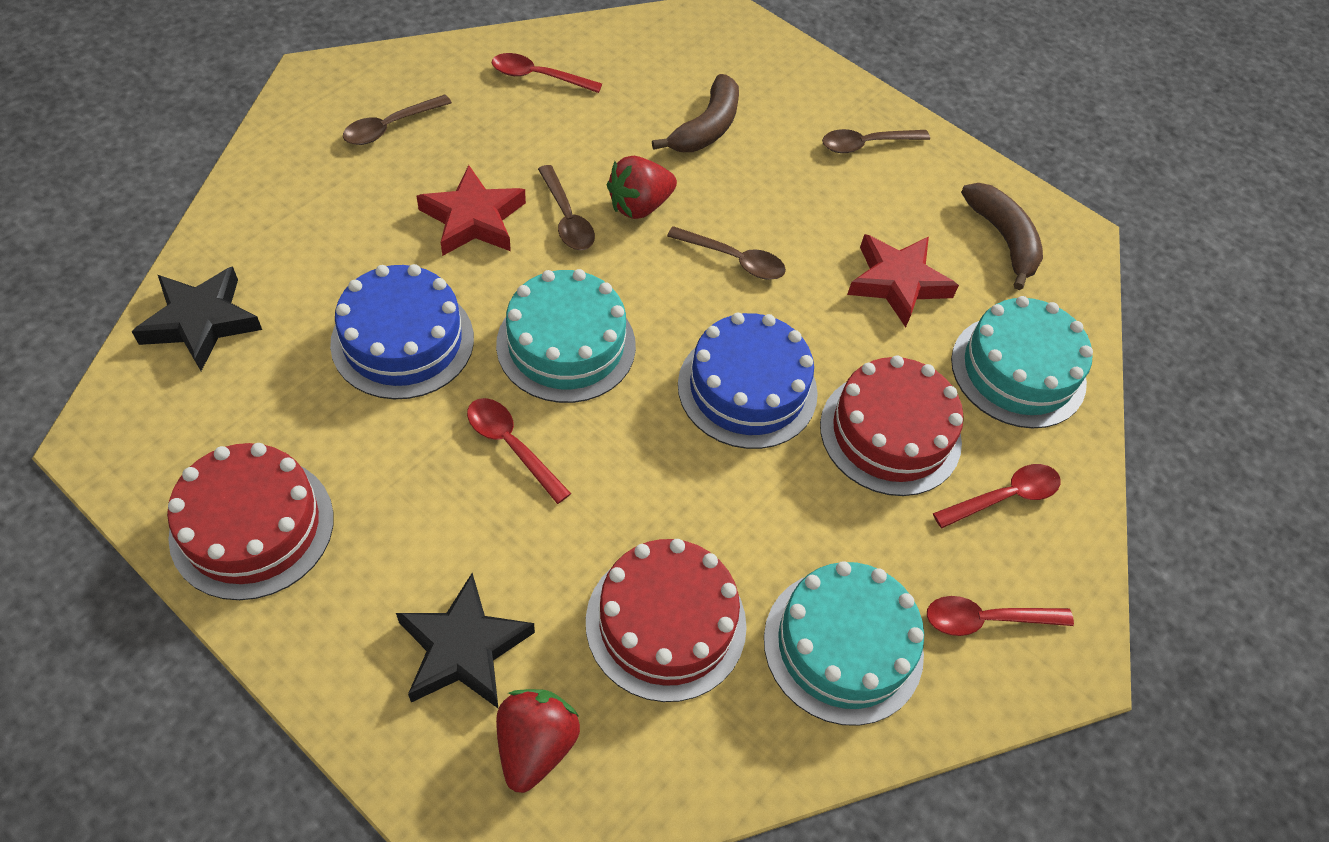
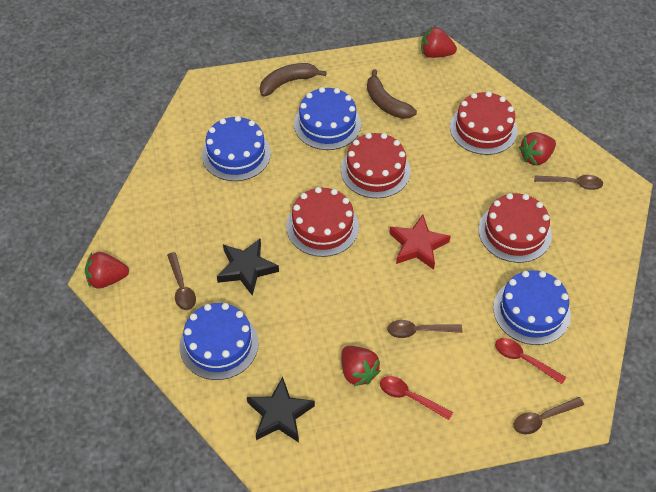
blue cake: 2 -> 4
red cake: 3 -> 4
red spoon: 4 -> 2
red star: 2 -> 1
red strawberry: 2 -> 4
turquoise cake: 3 -> 0

